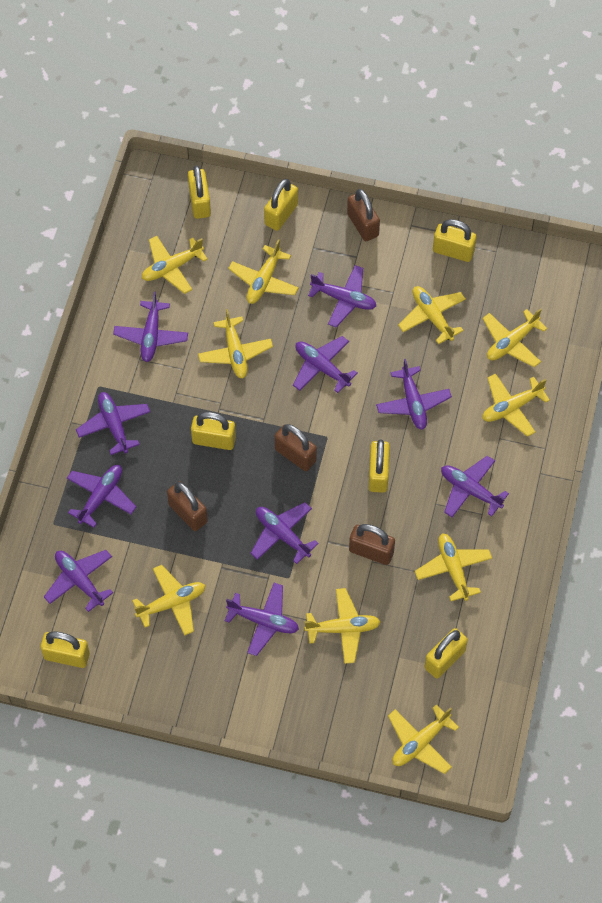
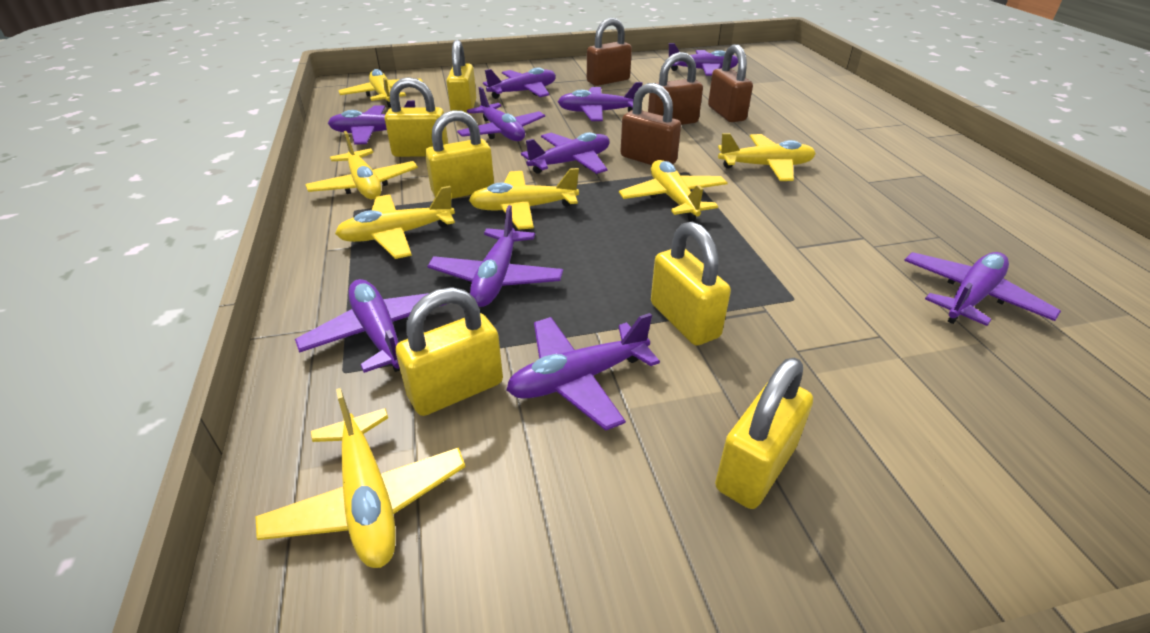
yellow padlock: 7 -> 6
yellow plane: 10 -> 7

